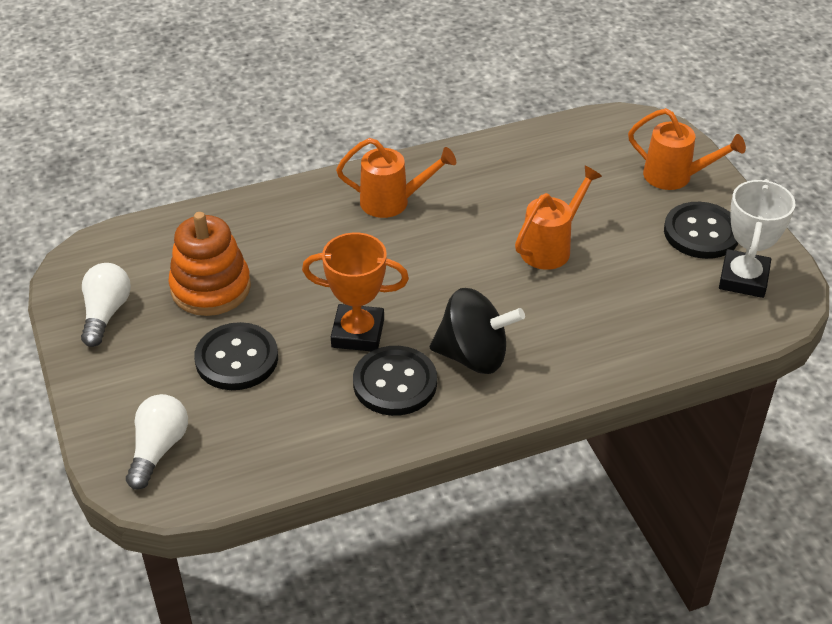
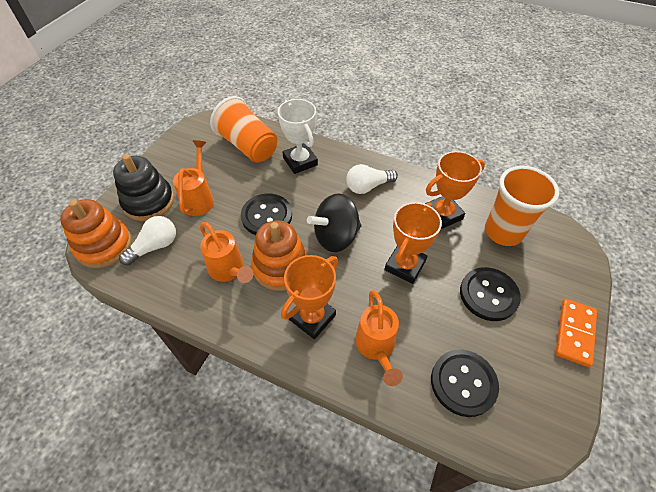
black stacking toy: 0 -> 1
orange cup: 0 -> 2
orange domino: 0 -> 1
orange stacking toy: 1 -> 2
orange trophy: 1 -> 3

